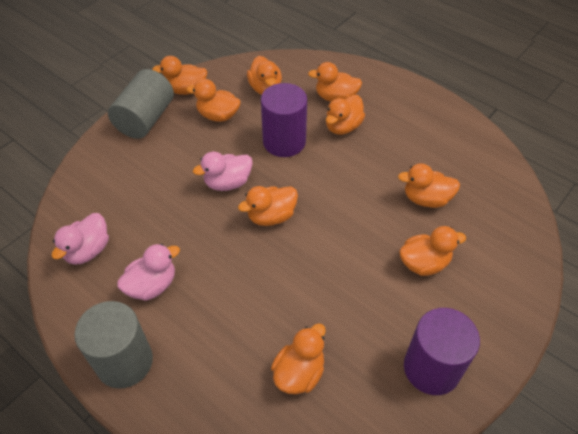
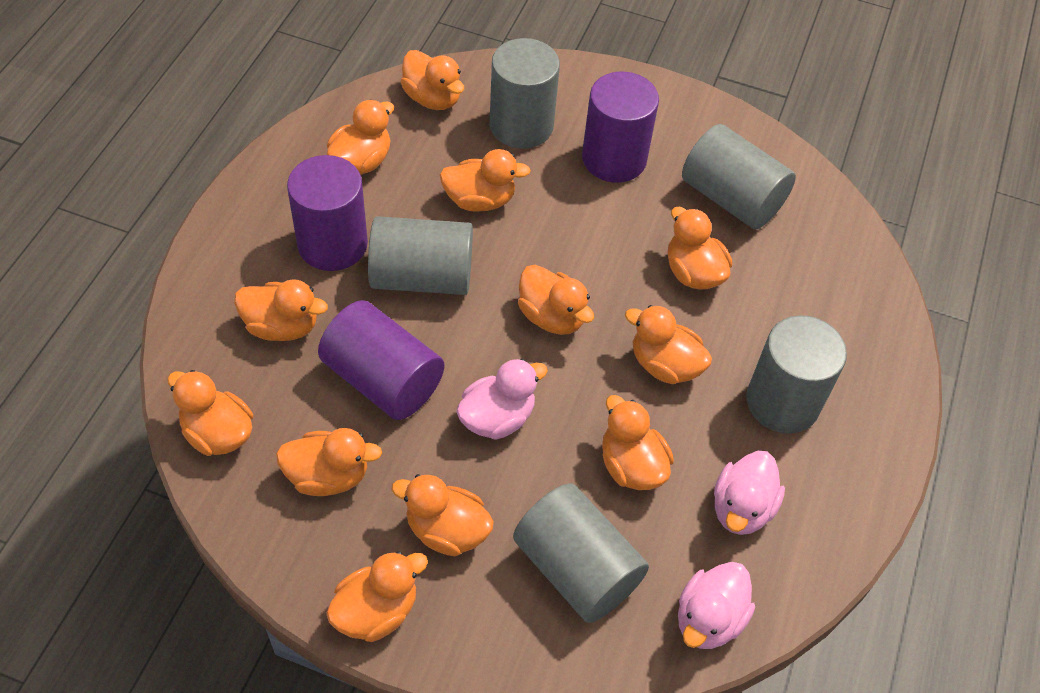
grey cylinder: 2 -> 5
orange duck: 9 -> 12
purple cylinder: 2 -> 3

